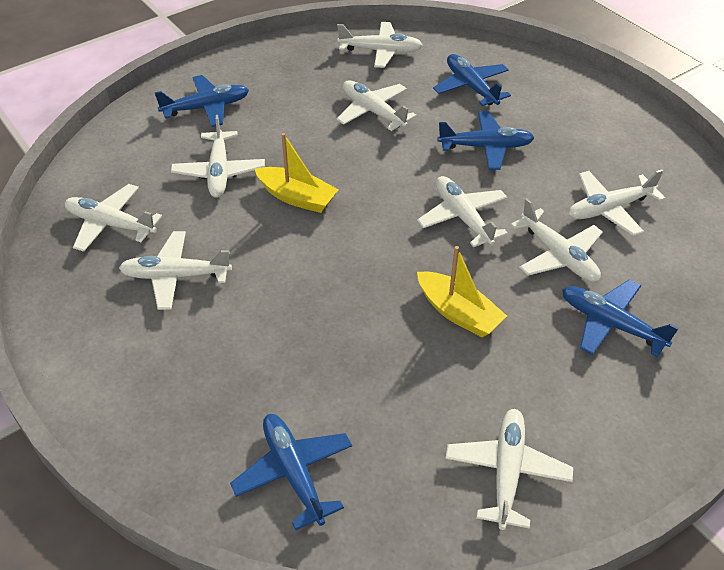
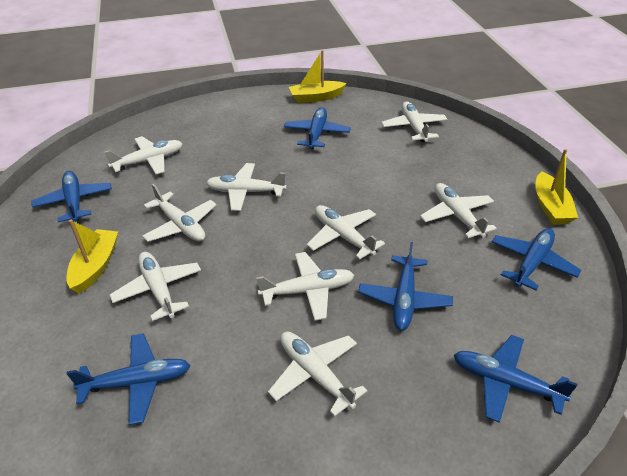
blue plane: 5 -> 6
yellow boat: 2 -> 3

